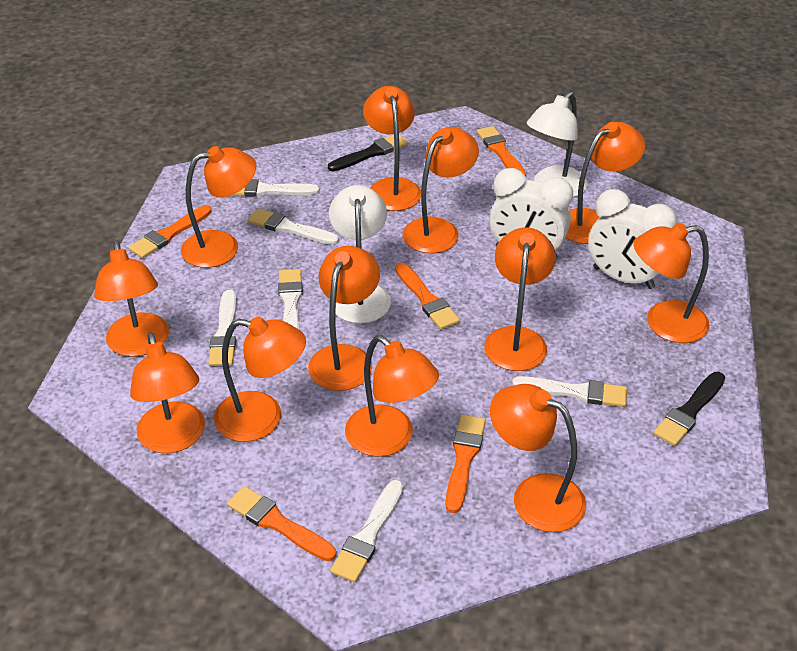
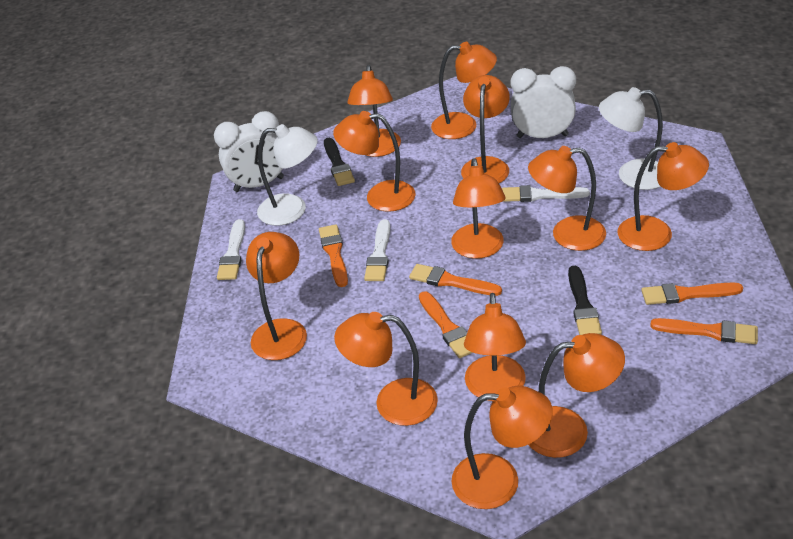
white brush: 6 -> 3

